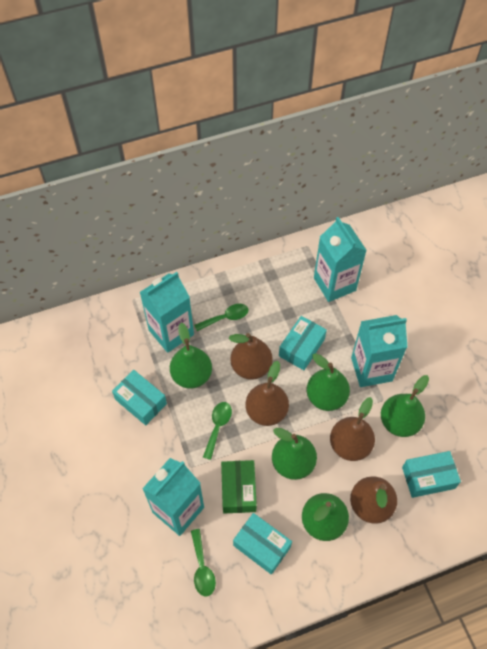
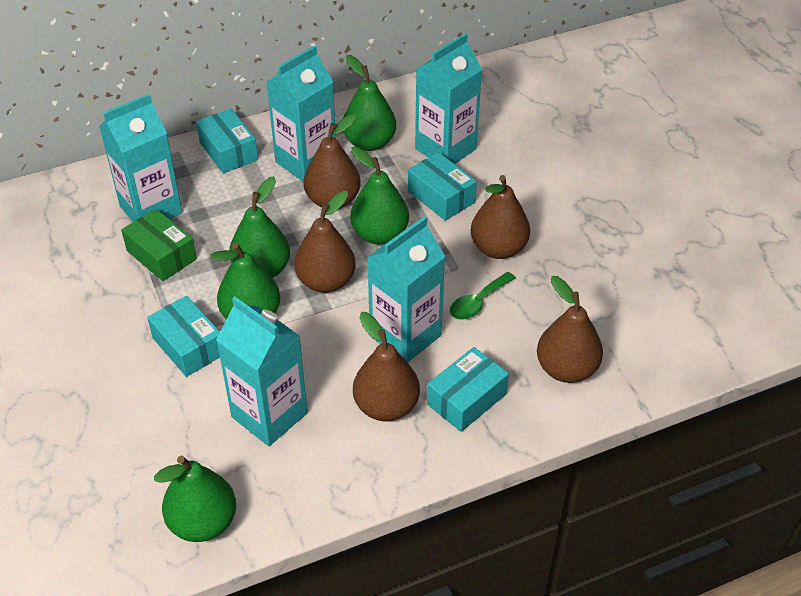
brown pear: 4 -> 5
green spoon: 3 -> 1
turquoise carton: 4 -> 5

